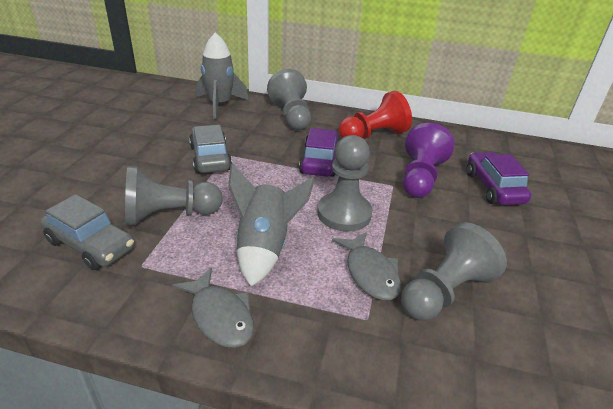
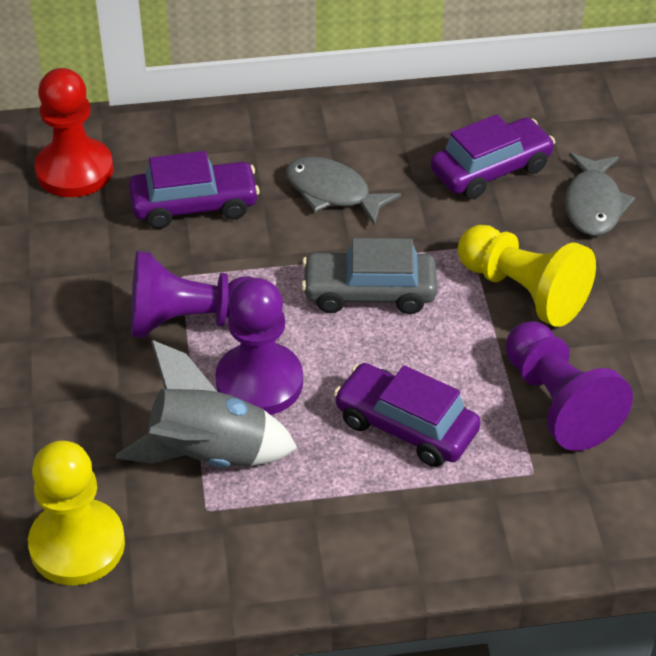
grey car: 2 -> 1
grey pawn: 4 -> 0
grey rocket: 2 -> 1
purple car: 2 -> 3
purple pawn: 1 -> 3
yellow pawn: 0 -> 2

